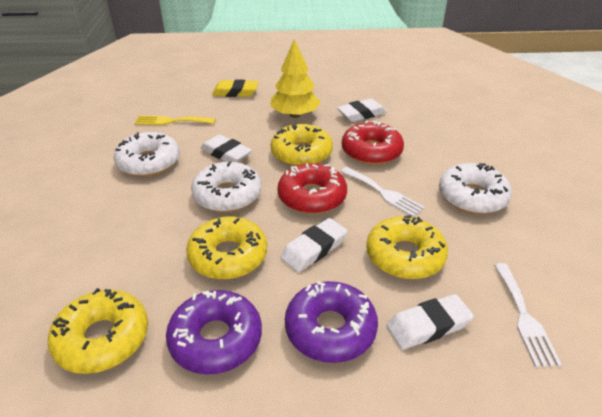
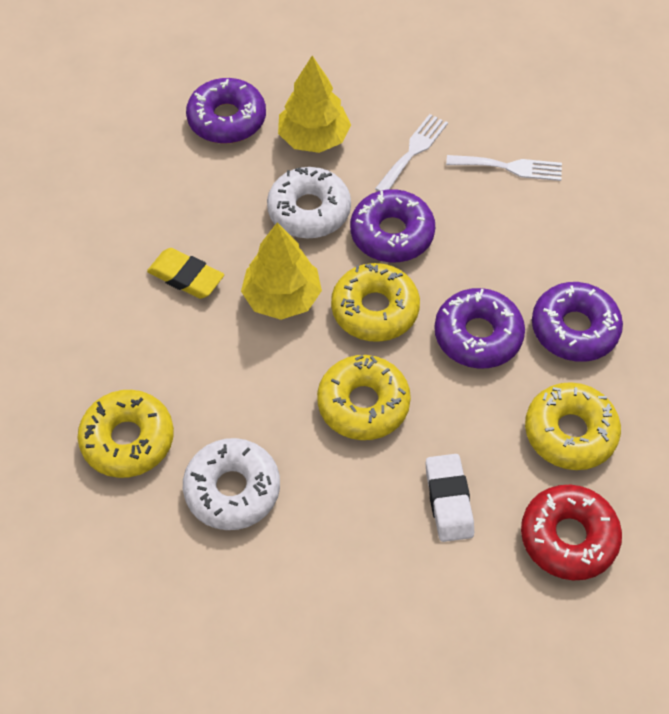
purple donut: 2 -> 4
red donut: 2 -> 1
white donut: 3 -> 2
white eraser: 4 -> 1
yellow fork: 1 -> 0
yellow tree: 1 -> 2

